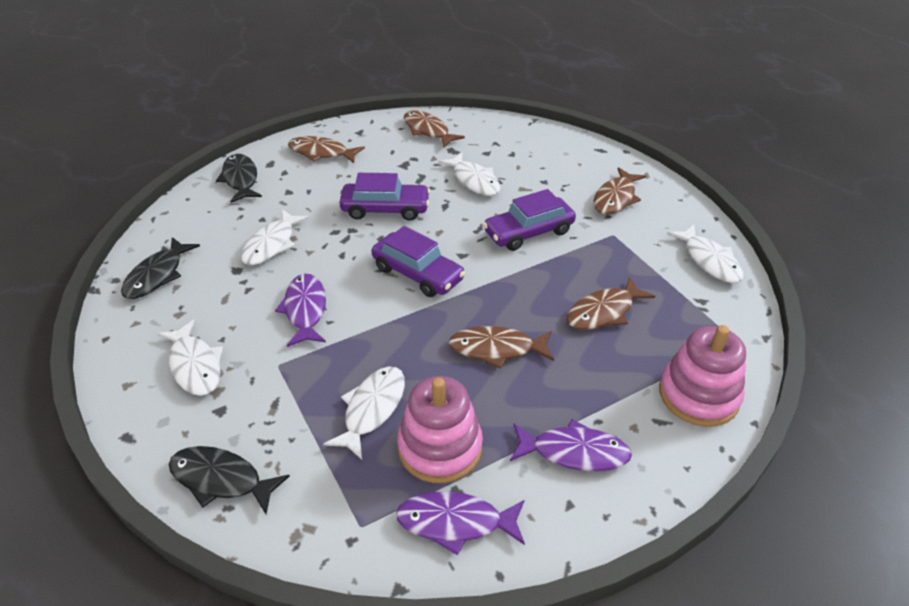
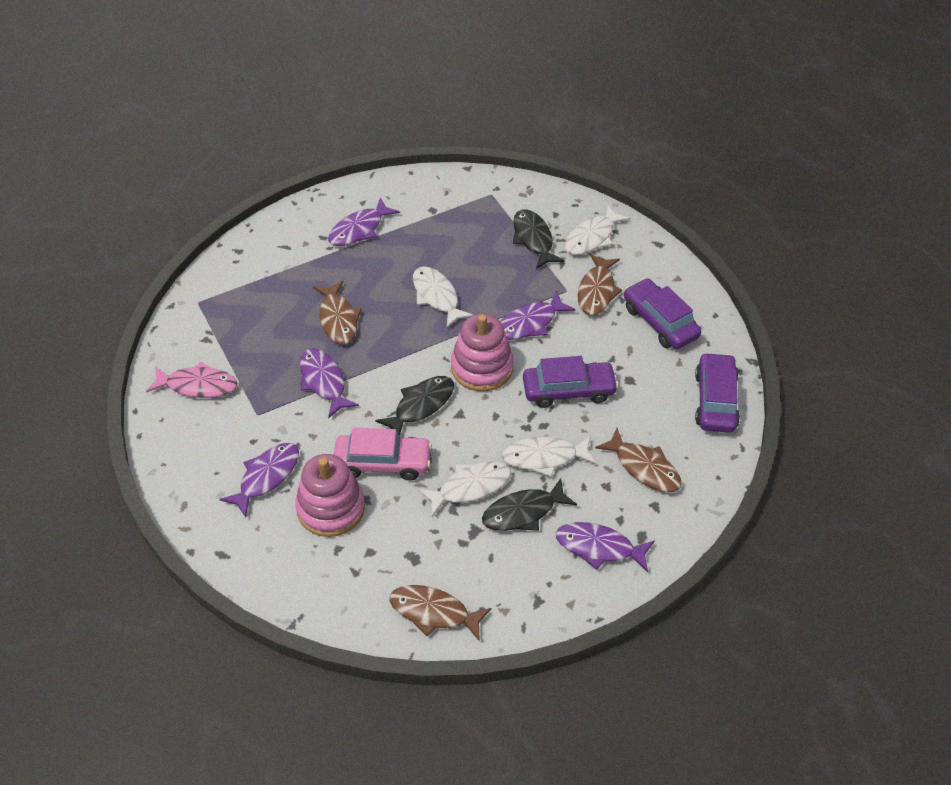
brown fish: 5 -> 4
pink car: 0 -> 1
pink fish: 0 -> 1
purple fish: 3 -> 5
white fish: 5 -> 4

